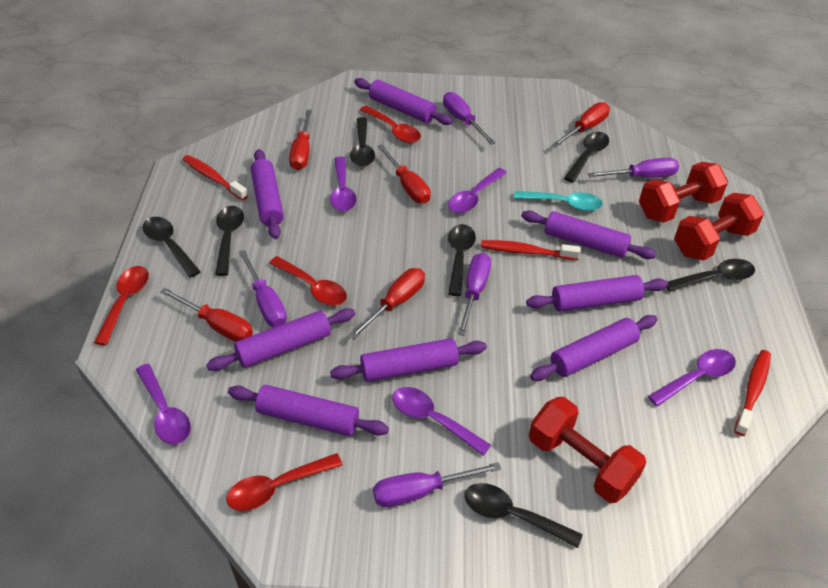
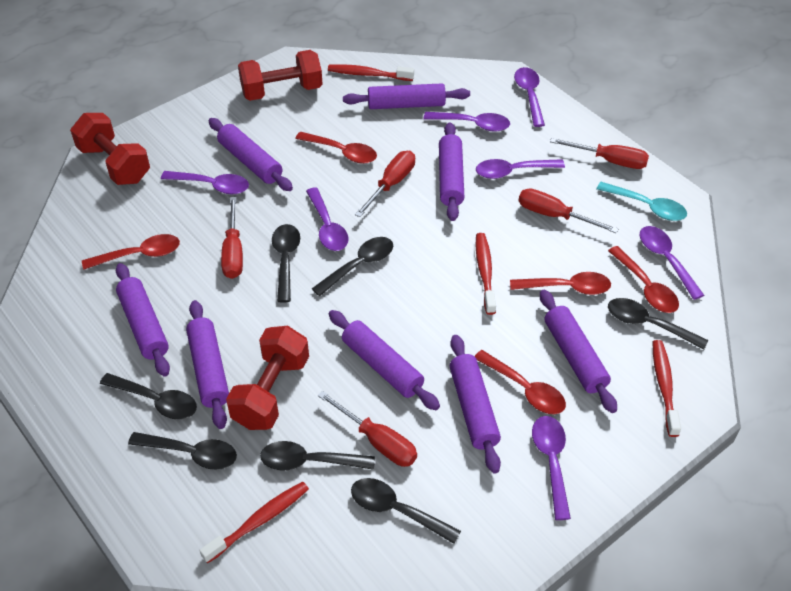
purple screwdriver: 5 -> 0
purple spoon: 5 -> 7
red spoon: 4 -> 5
red toothbrush: 3 -> 4

